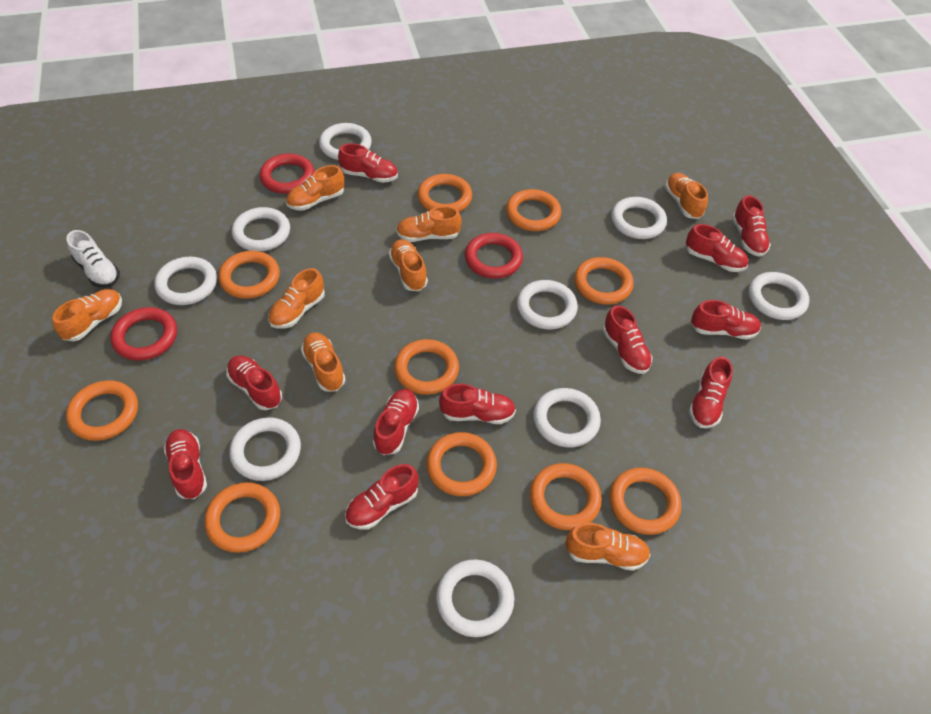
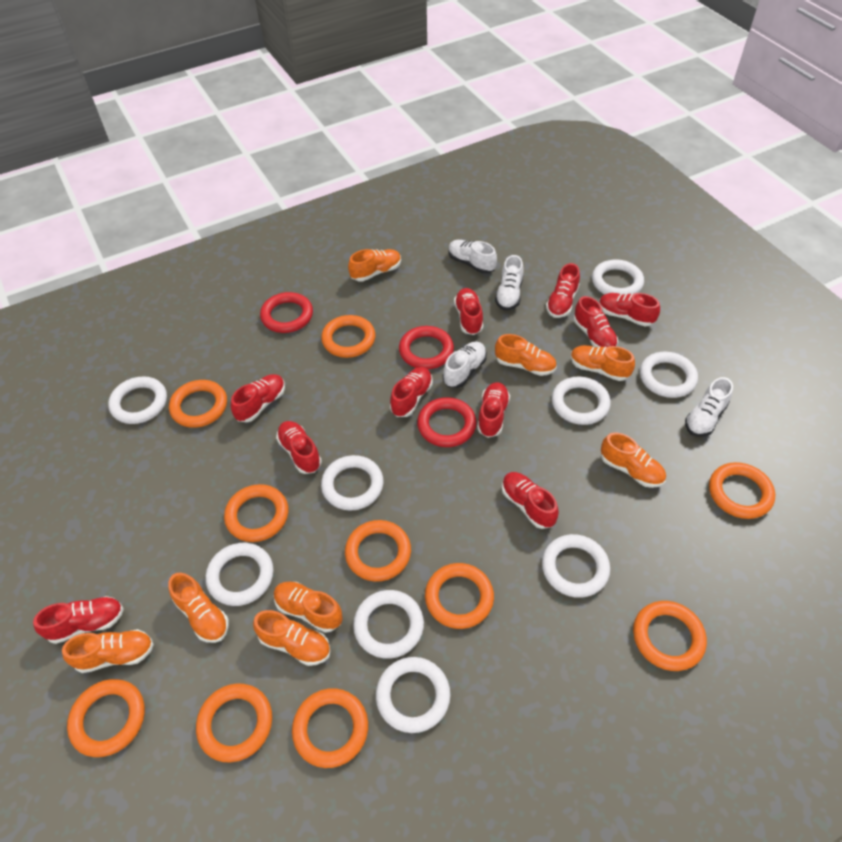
red shoe: 11 -> 10
white shoe: 1 -> 4

